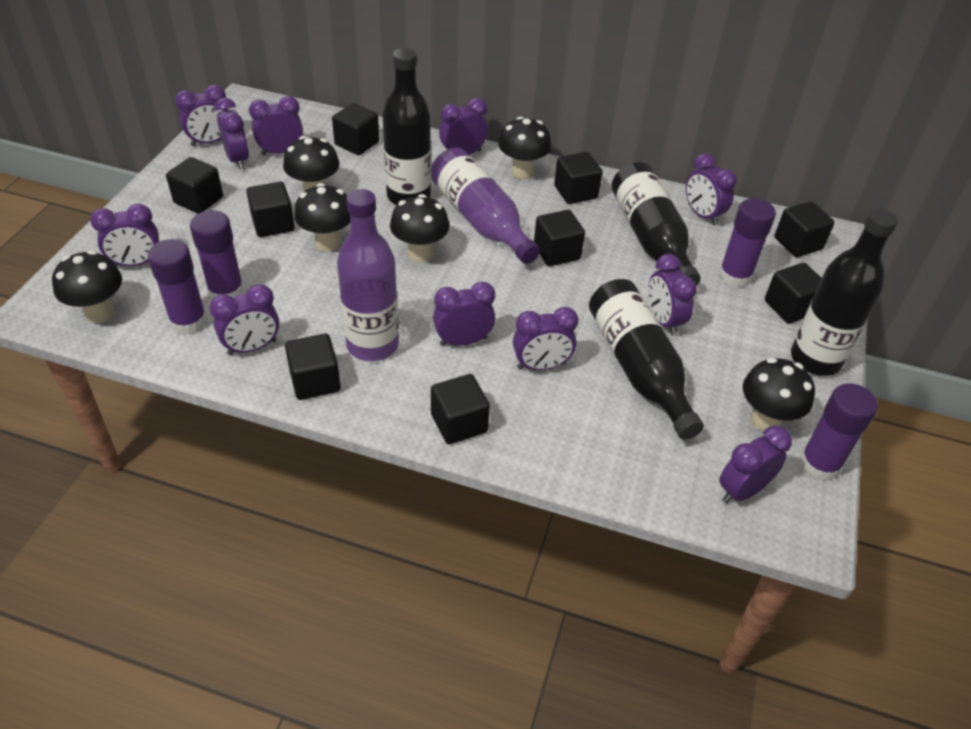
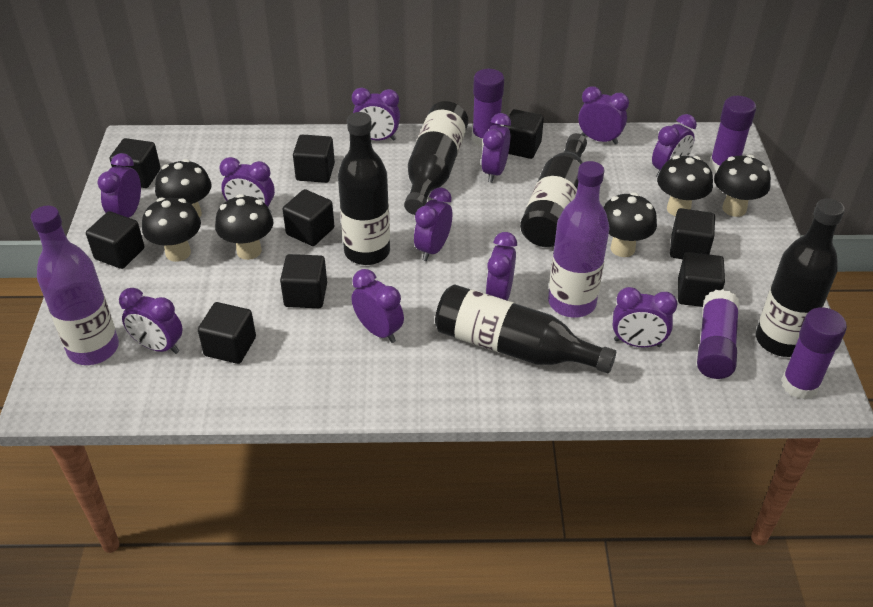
black bottle: 4 -> 5

